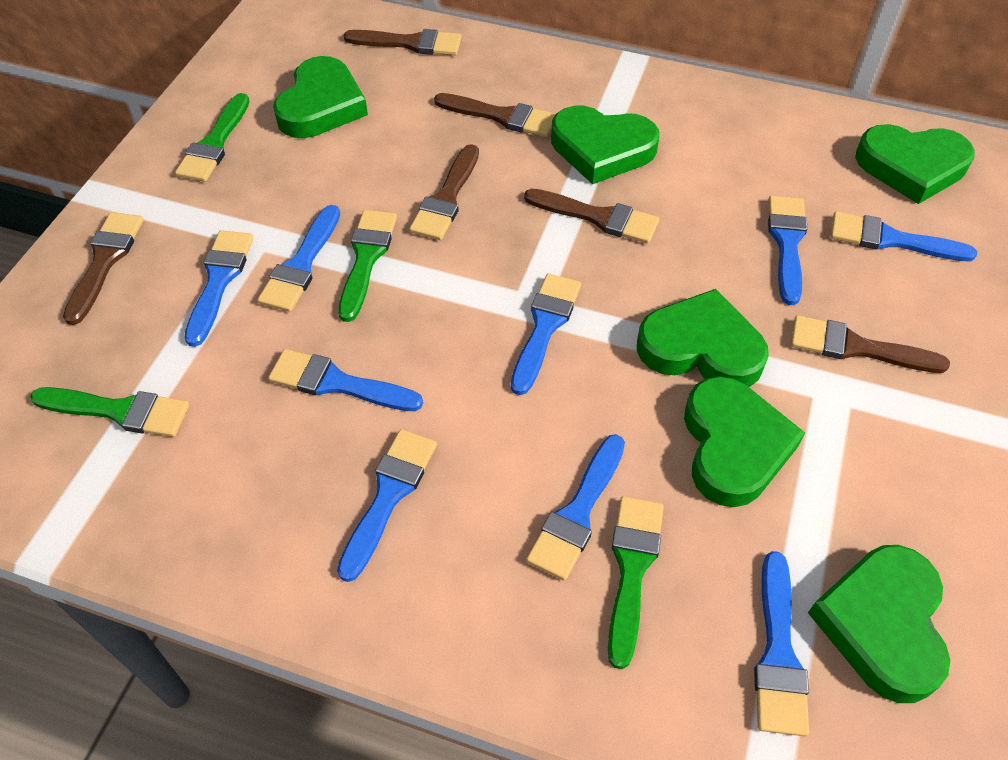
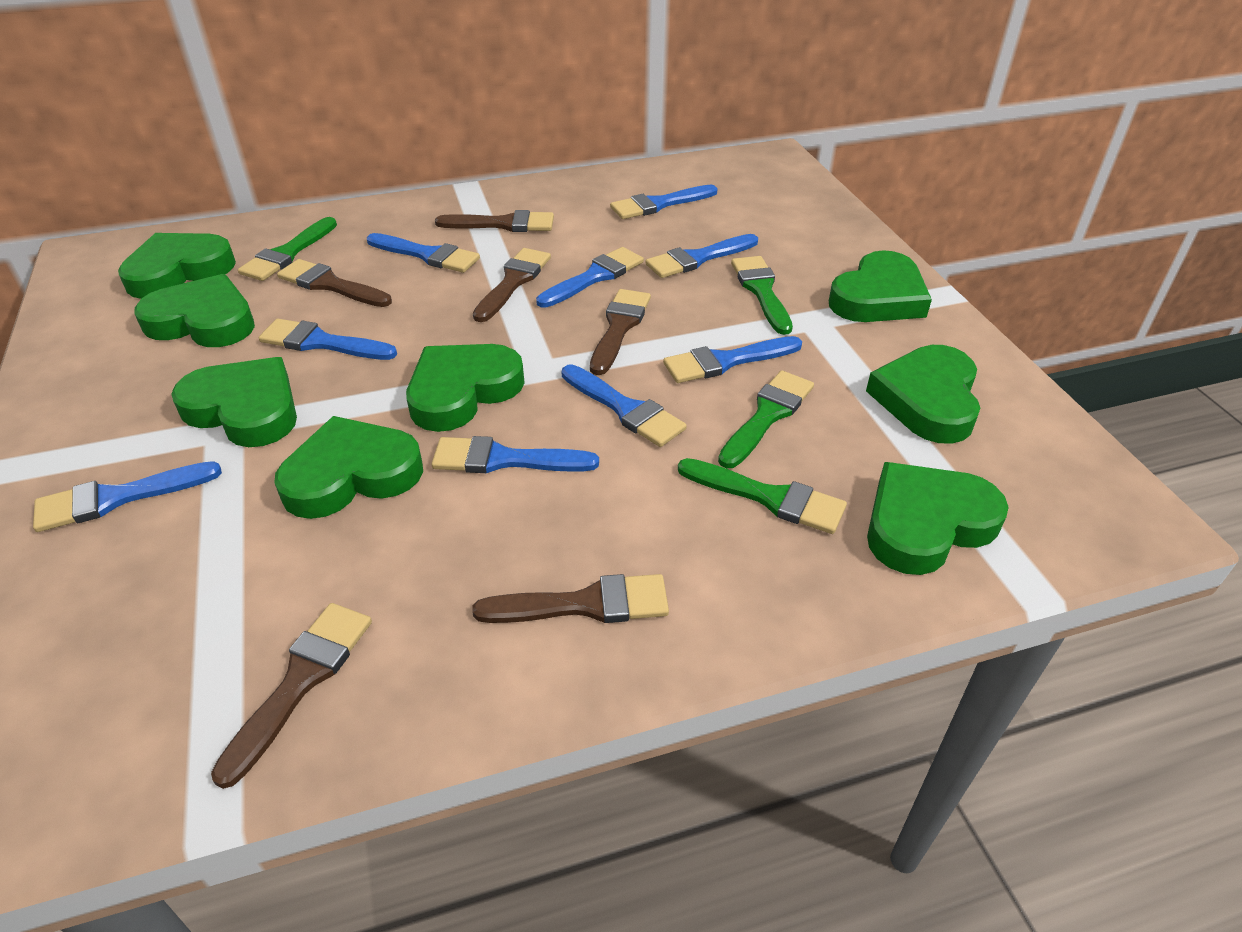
green heart: 6 -> 8

